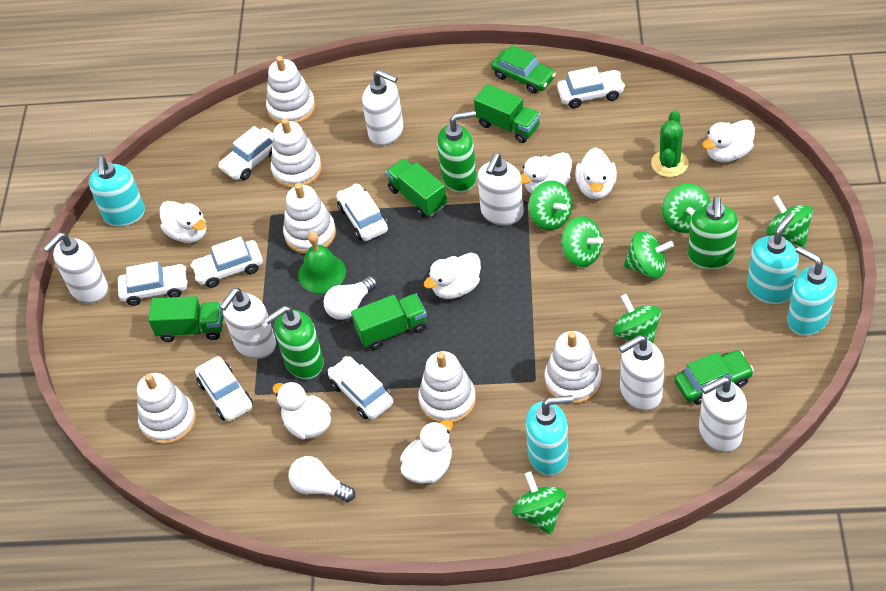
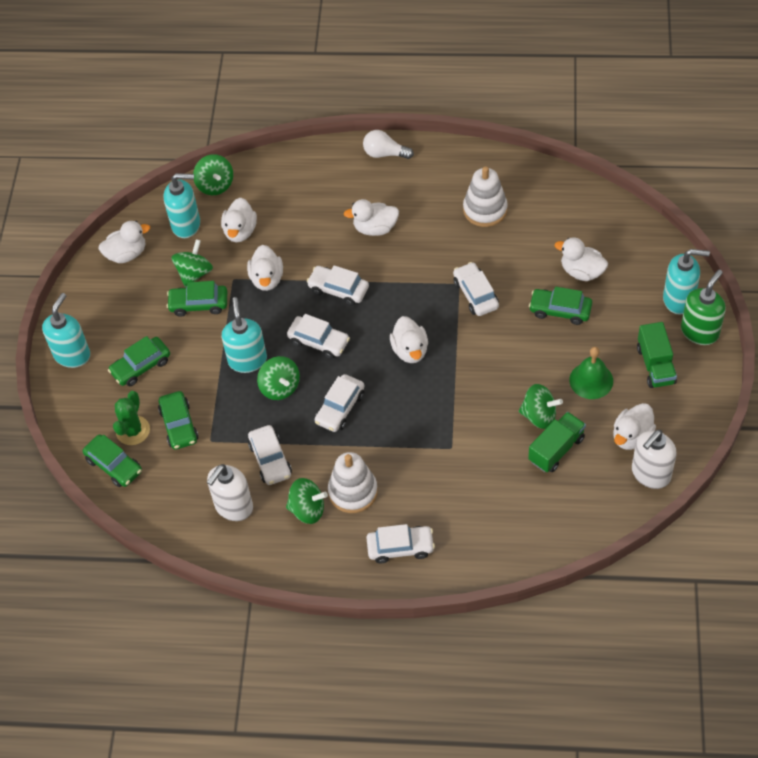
green car: 2 -> 5
green soap dispenser: 3 -> 1
green spinning top: 7 -> 5
green truck: 4 -> 2
white car: 7 -> 6
white light bulb: 2 -> 1
white soap dispenser: 6 -> 2
white stacking toy: 6 -> 2

